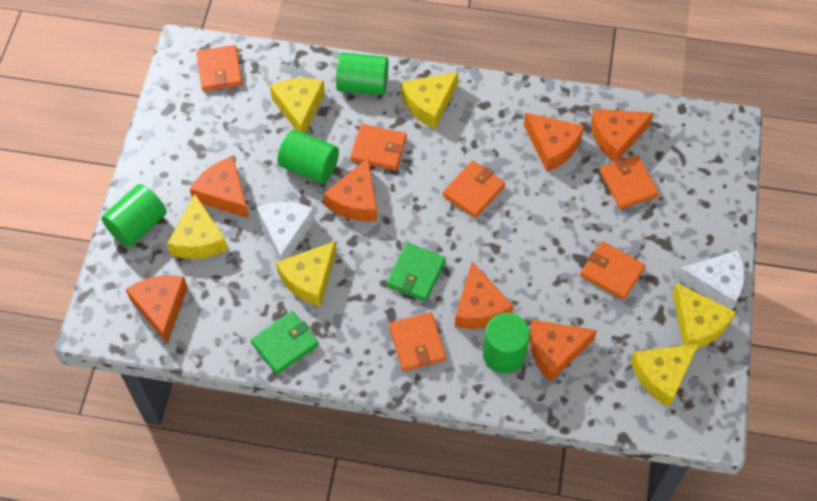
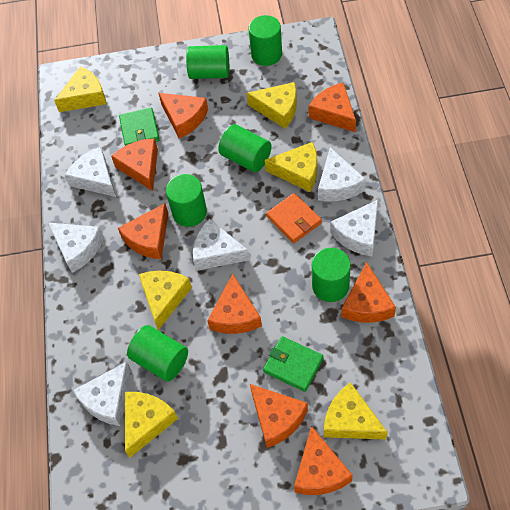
green cylinder: 4 -> 6
orange cheese: 7 -> 8
orange wallet: 6 -> 1
white cheese: 2 -> 6

